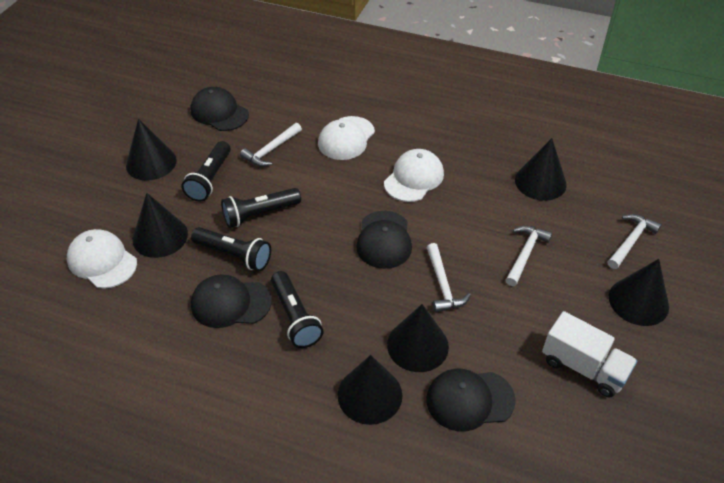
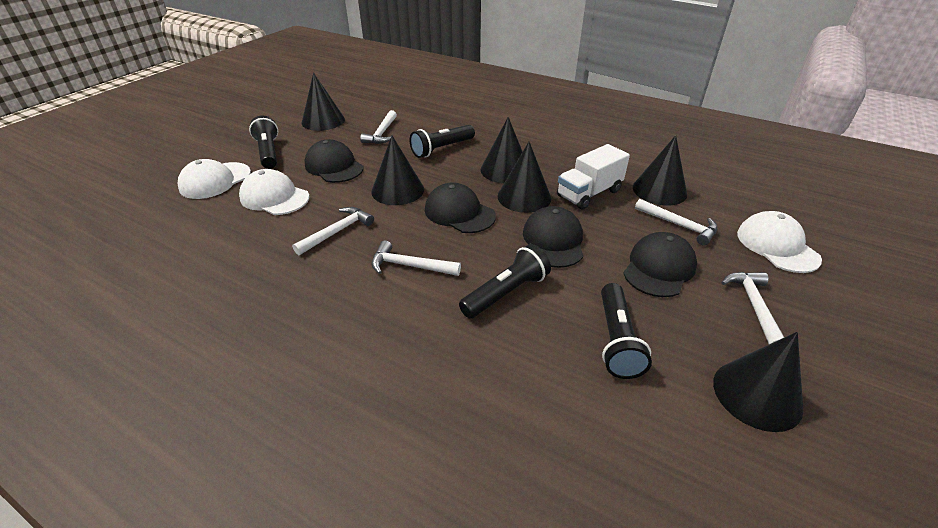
white hammer: 4 -> 5

